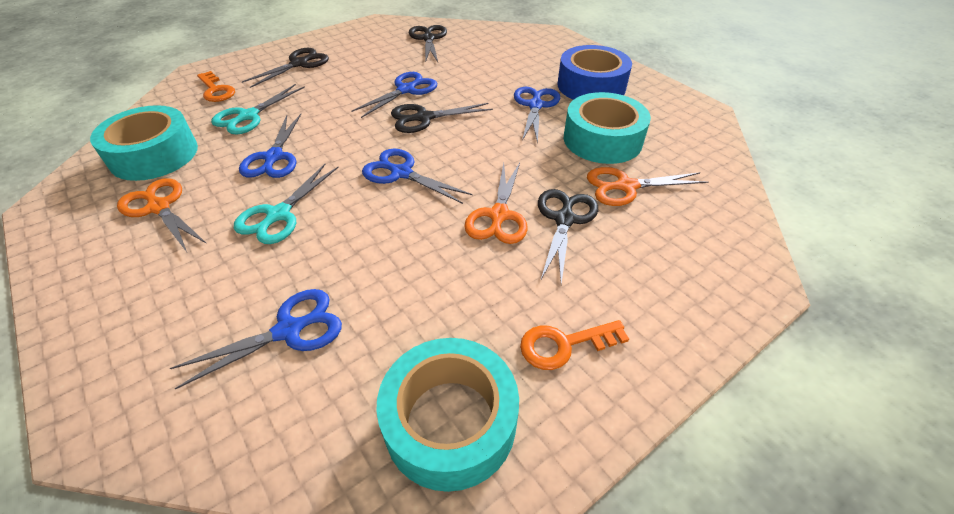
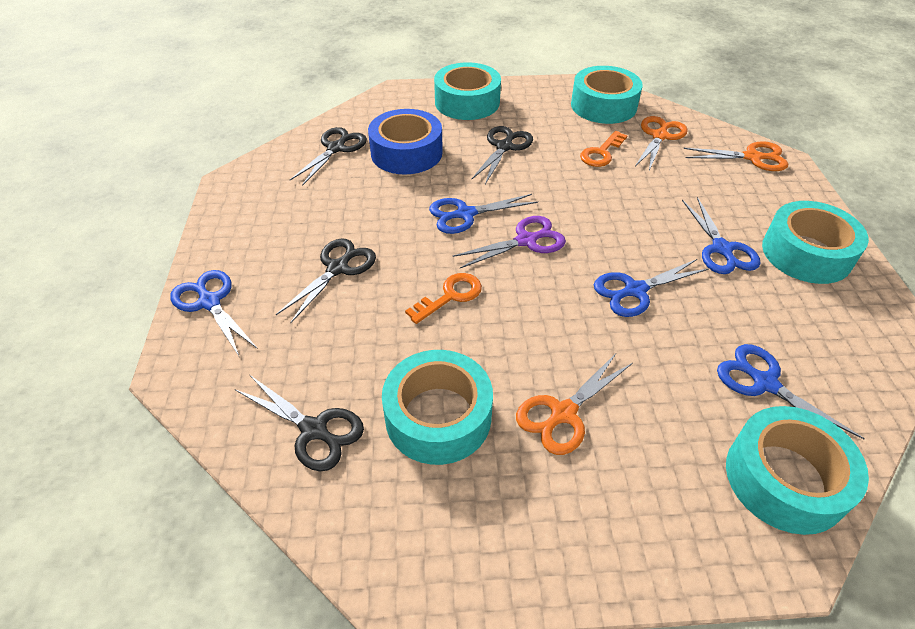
purple scissors: 0 -> 1
turquoise scissors: 2 -> 0
turquoise tape: 3 -> 5

